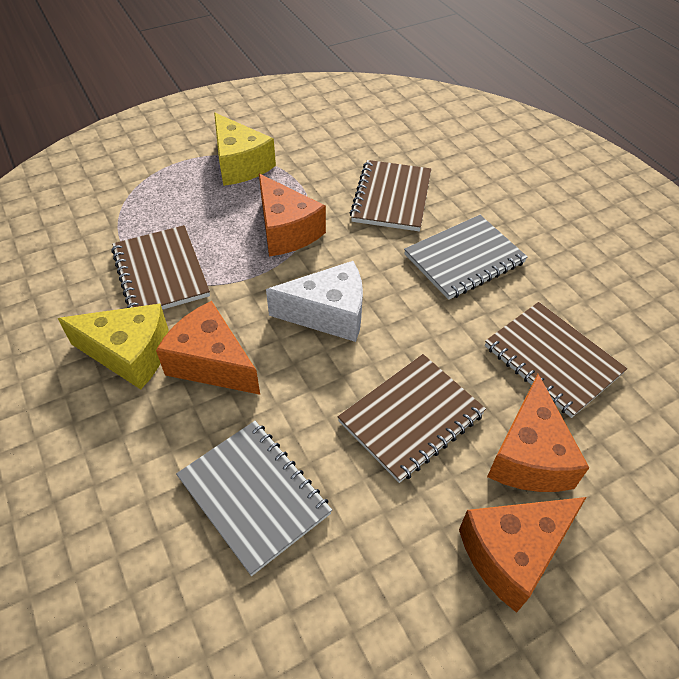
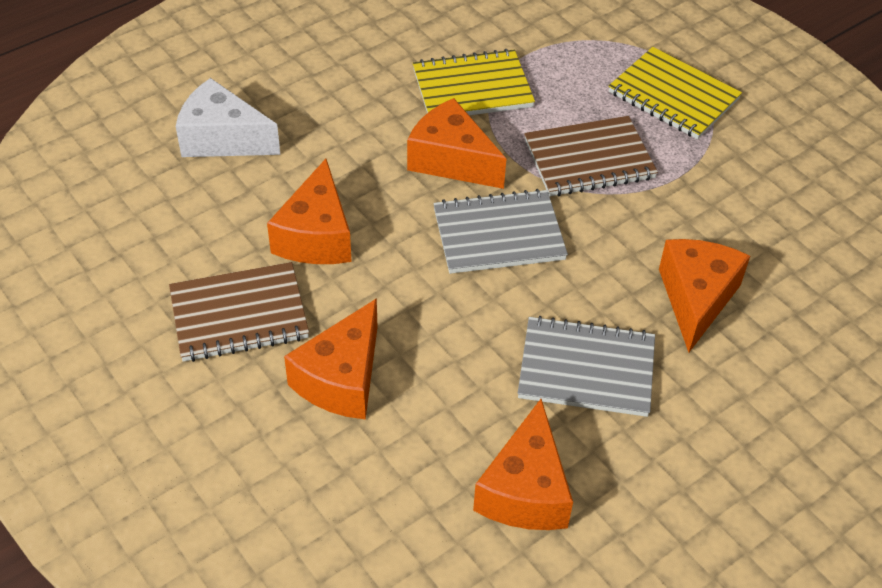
brown notebook: 4 -> 2
orange cheese: 4 -> 5
yellow cheese: 2 -> 0
yellow notebook: 0 -> 2

